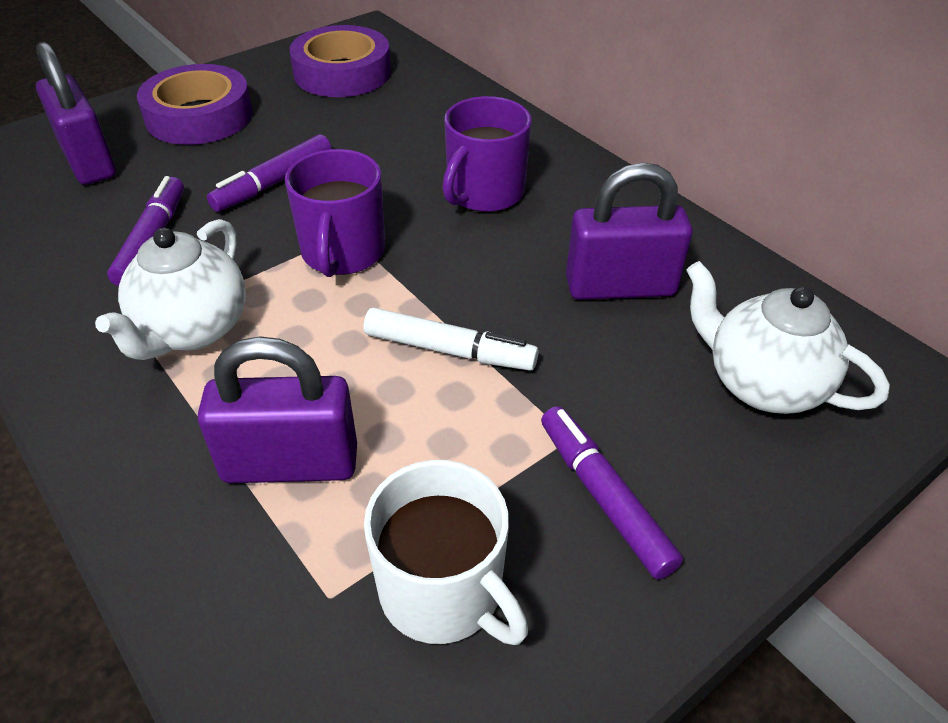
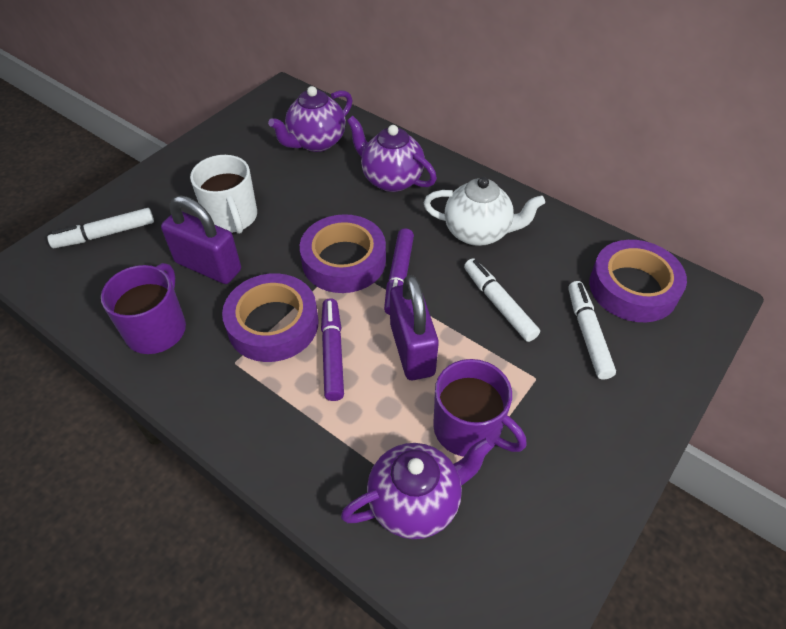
purple marker: 3 -> 2
purple padlock: 3 -> 2
purple tape: 2 -> 3
purple teapot: 0 -> 3
white marker: 1 -> 3
white teapot: 2 -> 1

